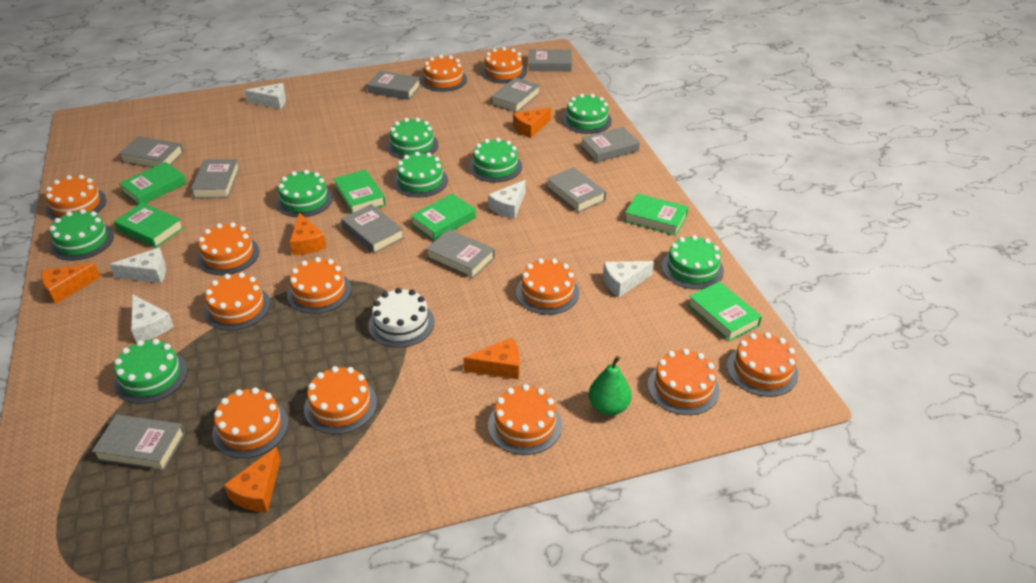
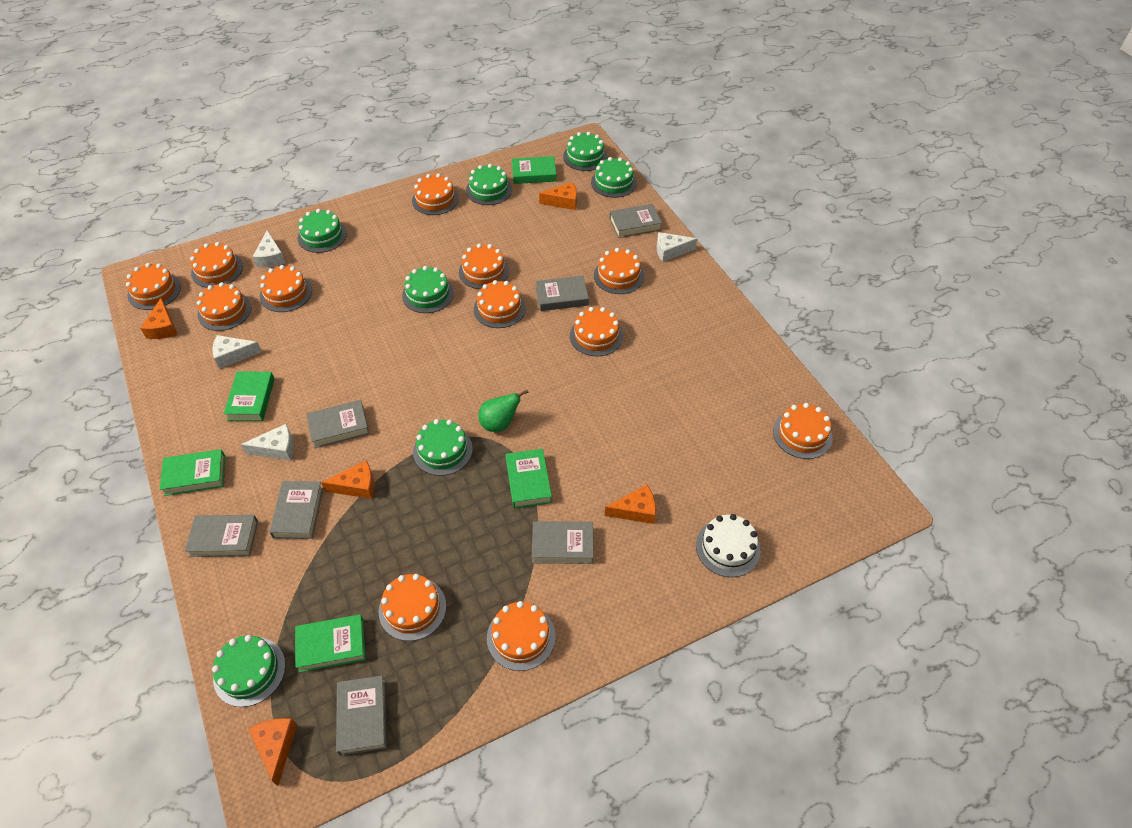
green book: 6 -> 5
green cake: 8 -> 7
grey book: 10 -> 7
white cheese: 5 -> 4

